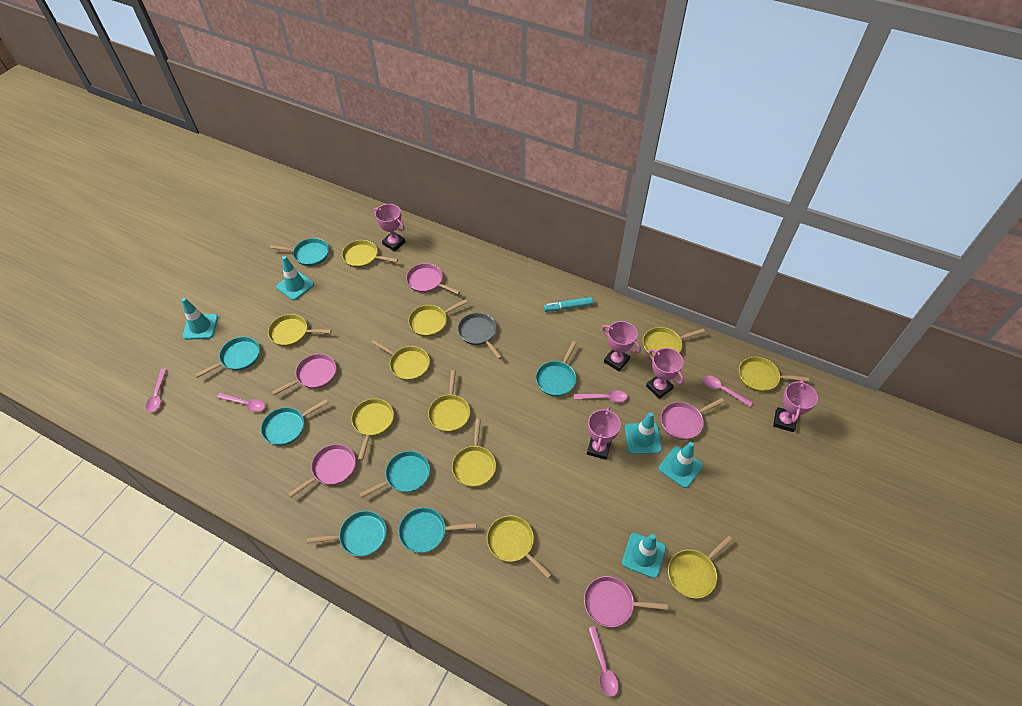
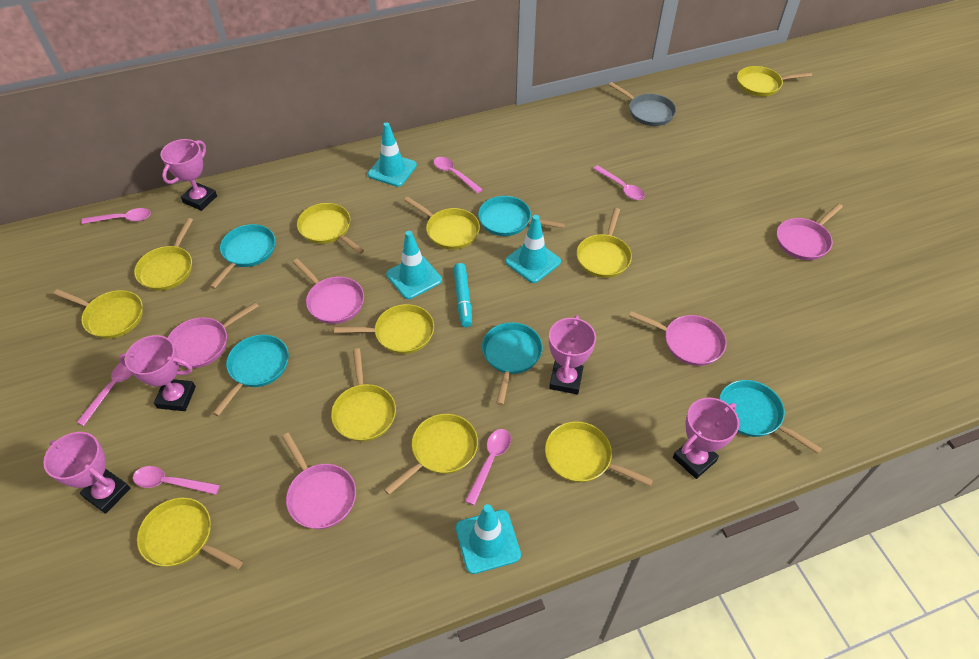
pink spoon: 5 -> 6
turquoise pan: 7 -> 5
turquoise traffic cone: 5 -> 4

